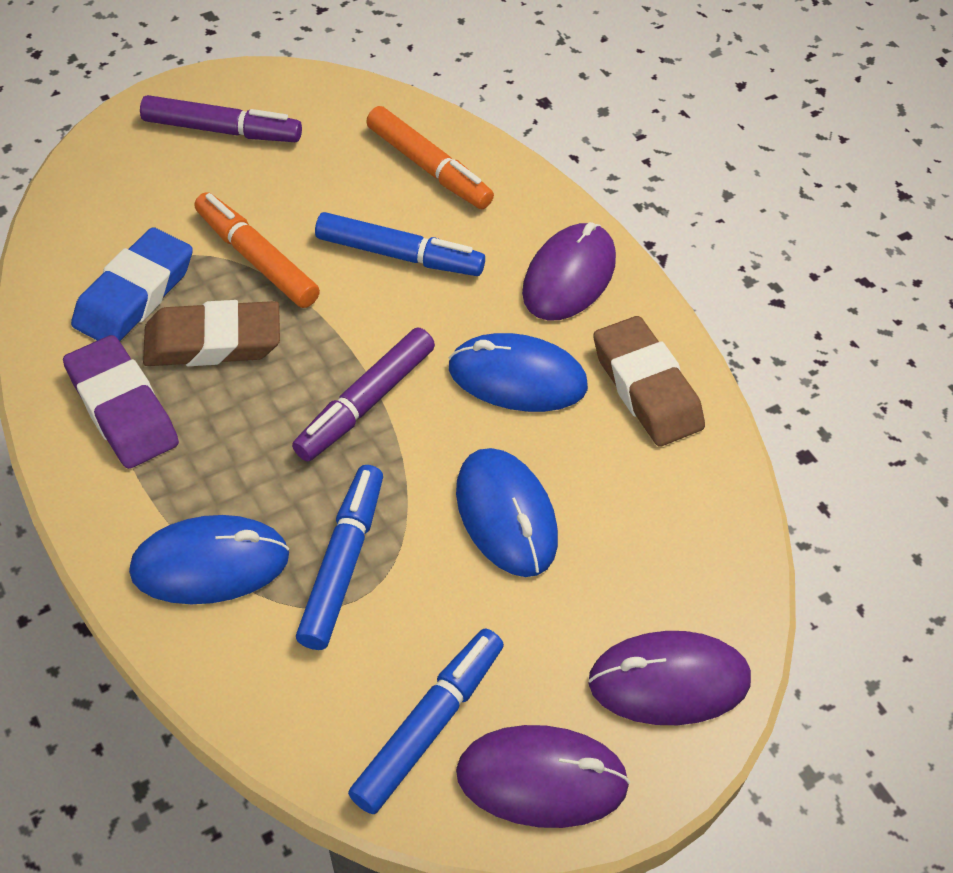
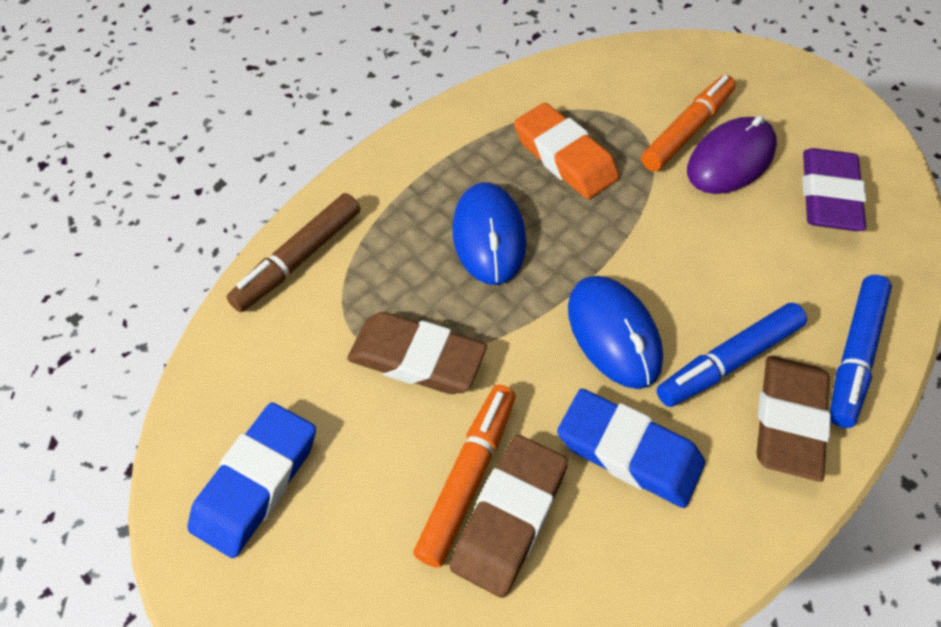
blue eraser: 1 -> 2
blue marker: 3 -> 2
blue mouse: 3 -> 2
brown eraser: 2 -> 3
brown marker: 0 -> 1
orange eraser: 0 -> 1
purple marker: 2 -> 0
purple mouse: 3 -> 1

